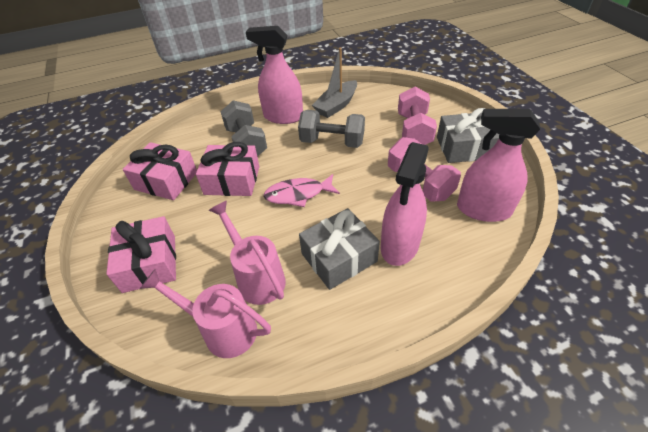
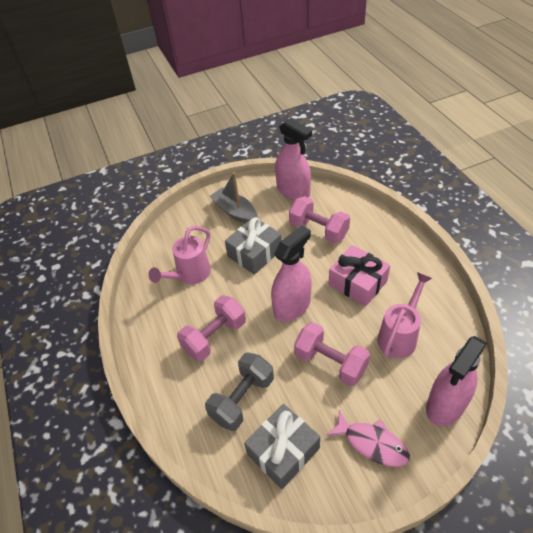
grey dumbbell: 2 -> 1
pink dumbbell: 2 -> 3
pink gift: 3 -> 1

